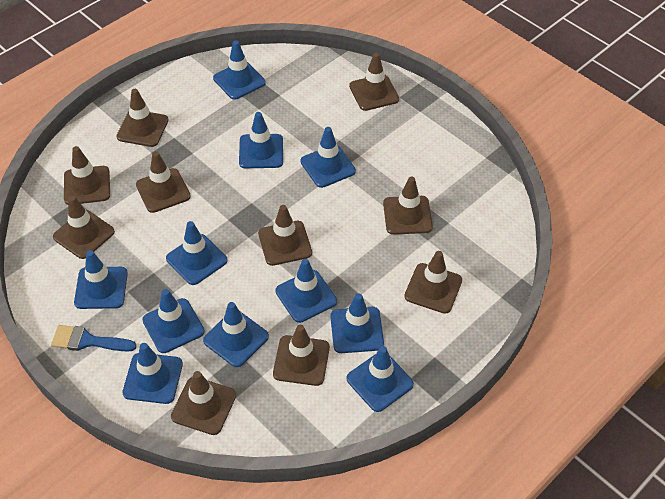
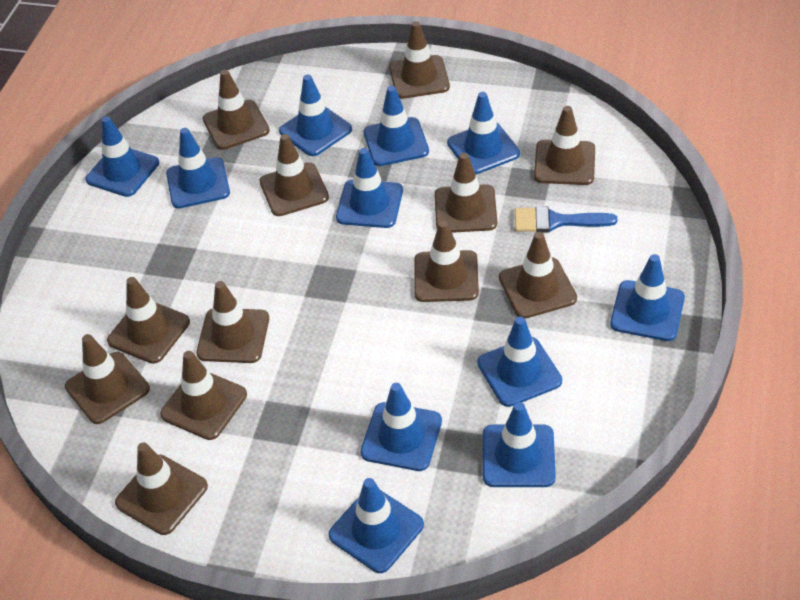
brown traffic cone: 10 -> 12

